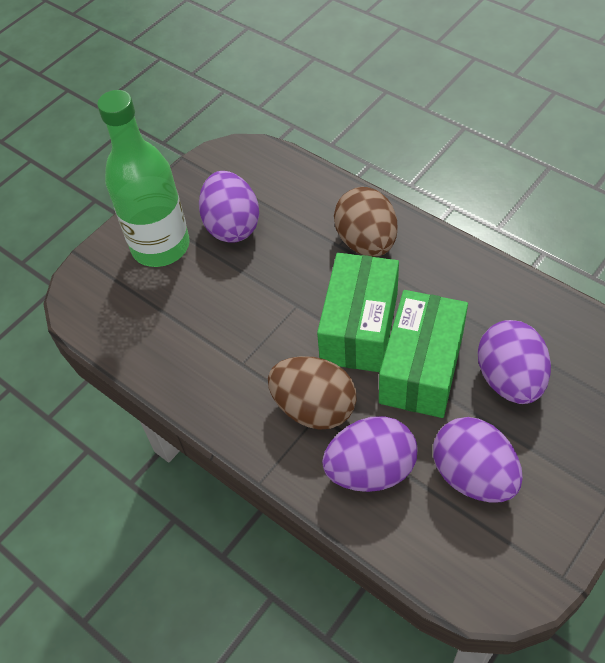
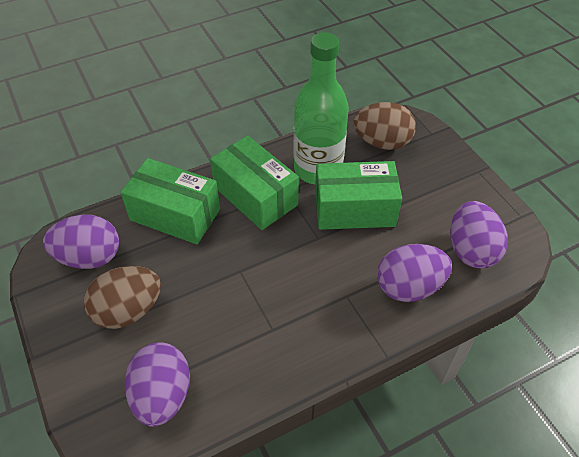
green box: 2 -> 3

